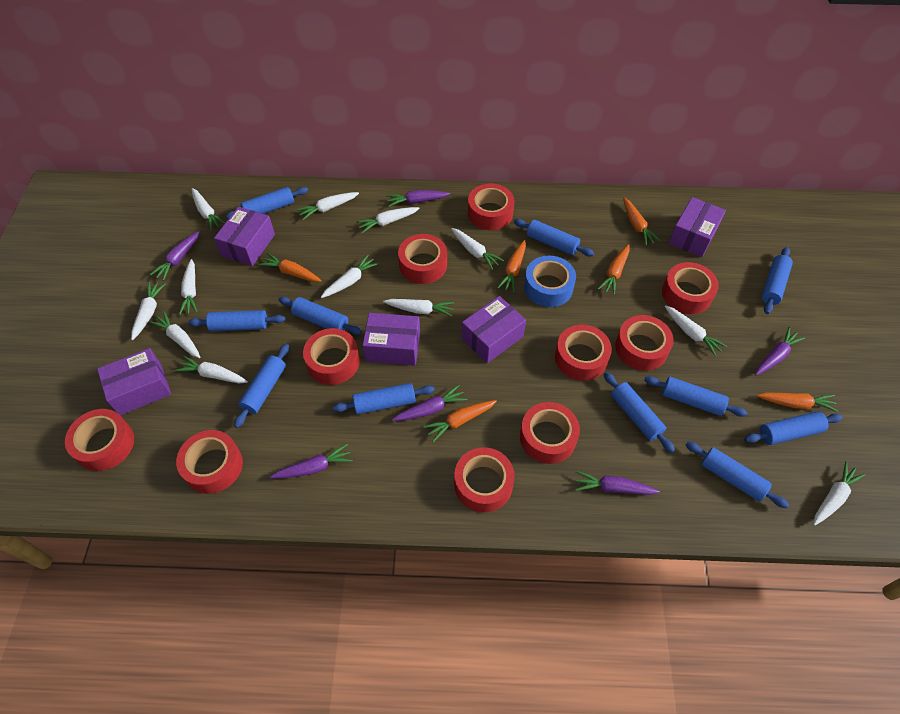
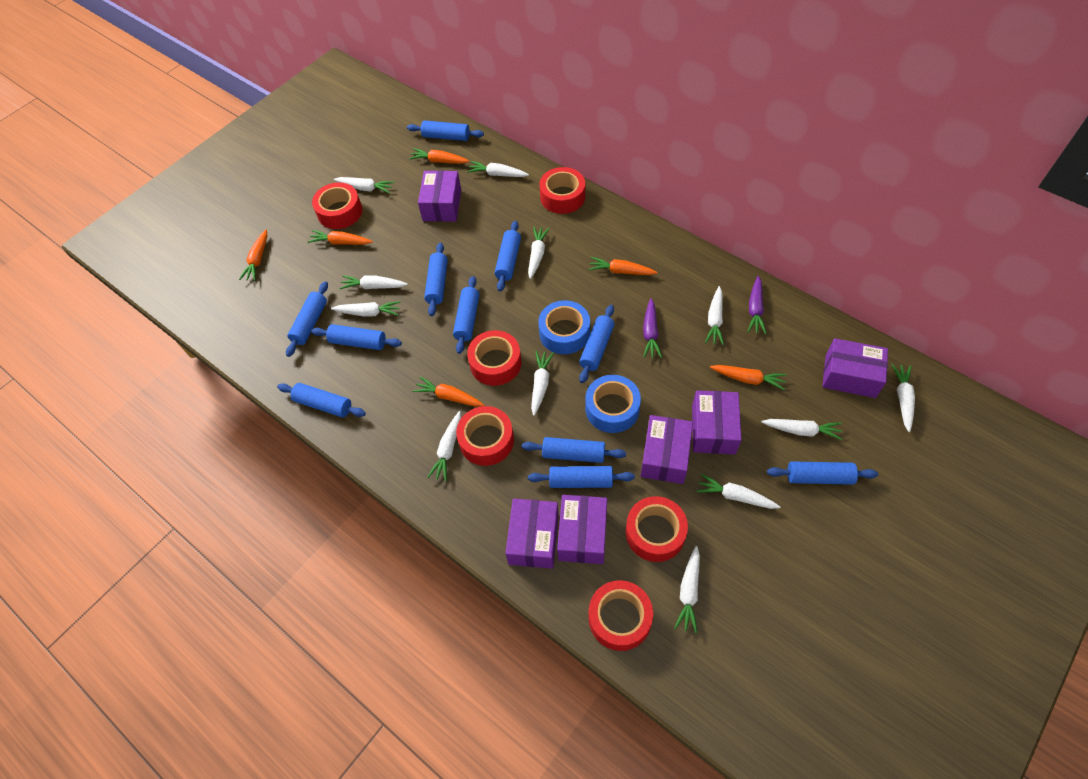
blue tape: 1 -> 2
purple box: 5 -> 6
purple carrot: 6 -> 2
red tape: 10 -> 6

